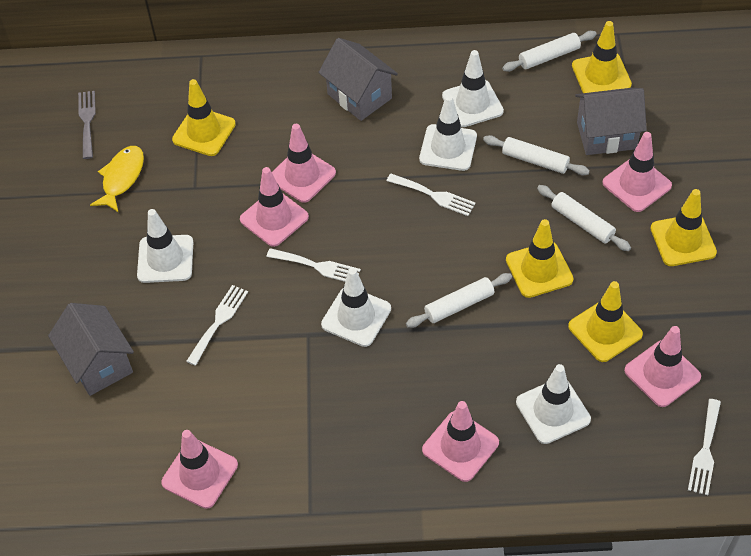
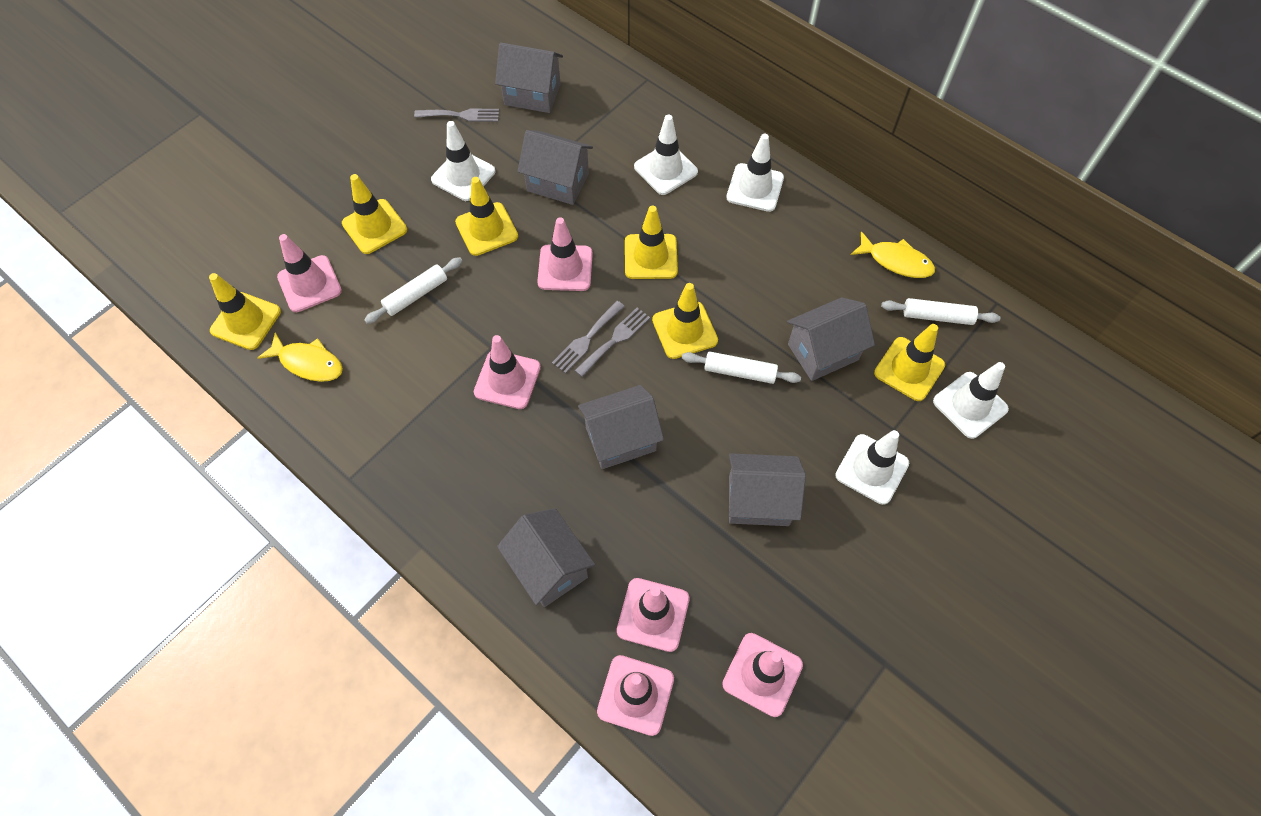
grey fork: 1 -> 3
grey house: 3 -> 6
white fork: 4 -> 0
white rolling pin: 4 -> 3
yellow fish: 1 -> 2
yellow traffic cone: 5 -> 6

